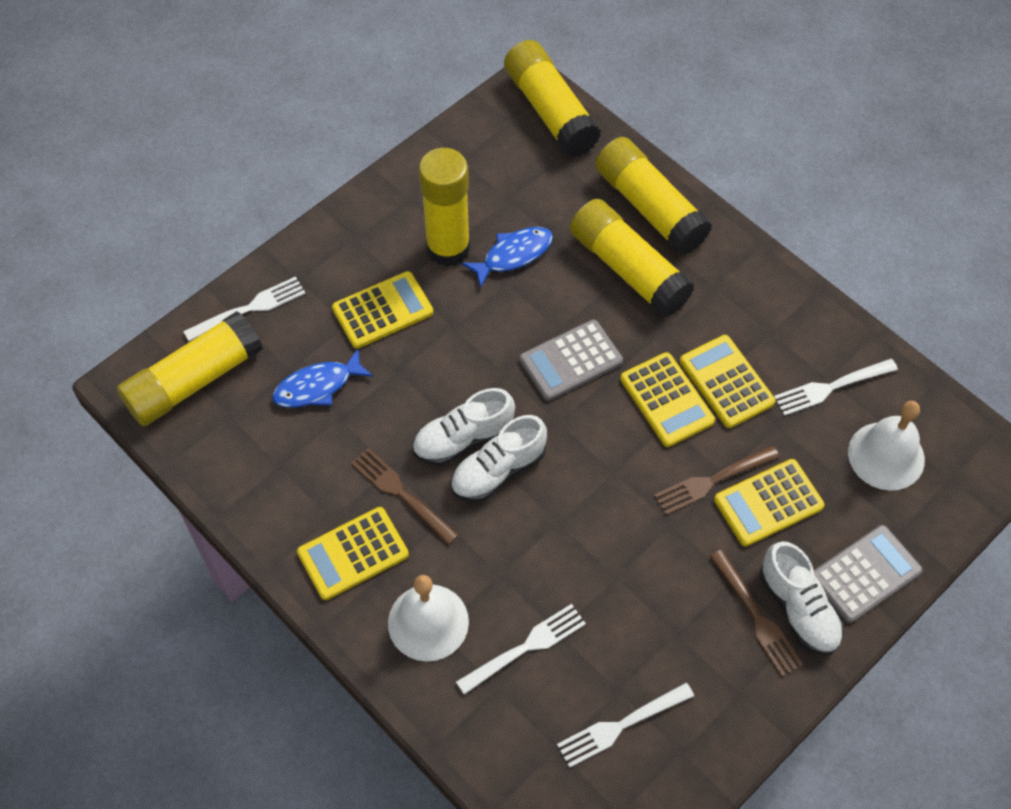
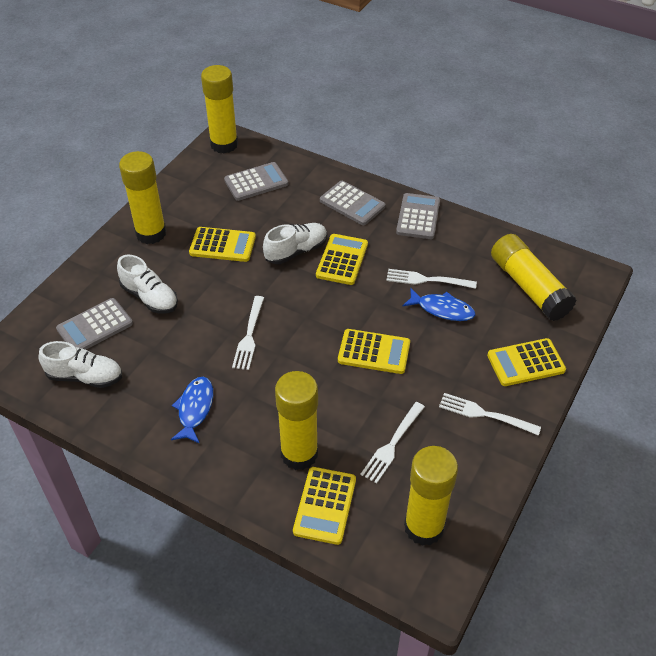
brown fork: 3 -> 0
grey calculator: 2 -> 4
white bell: 2 -> 0

